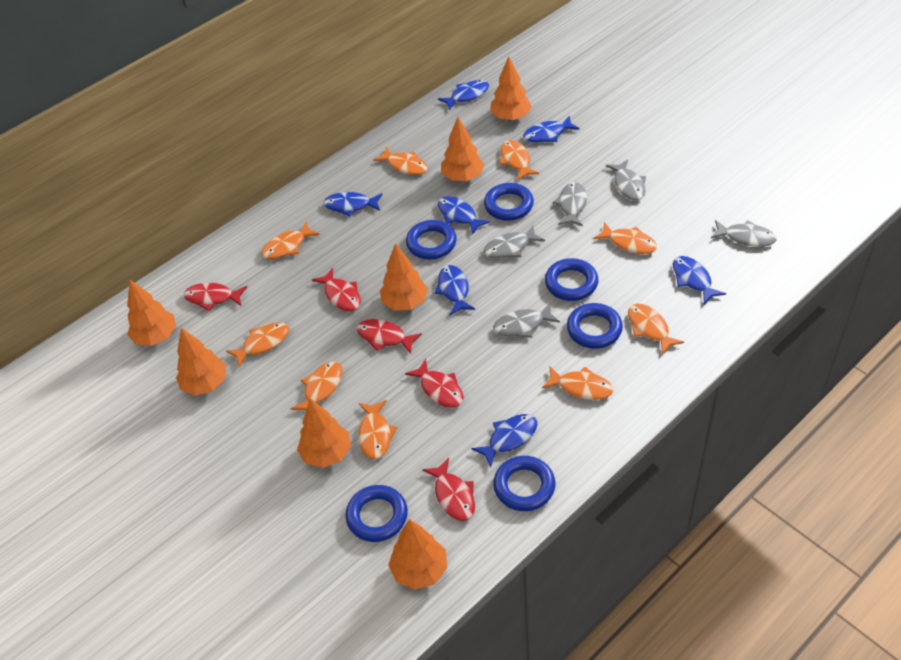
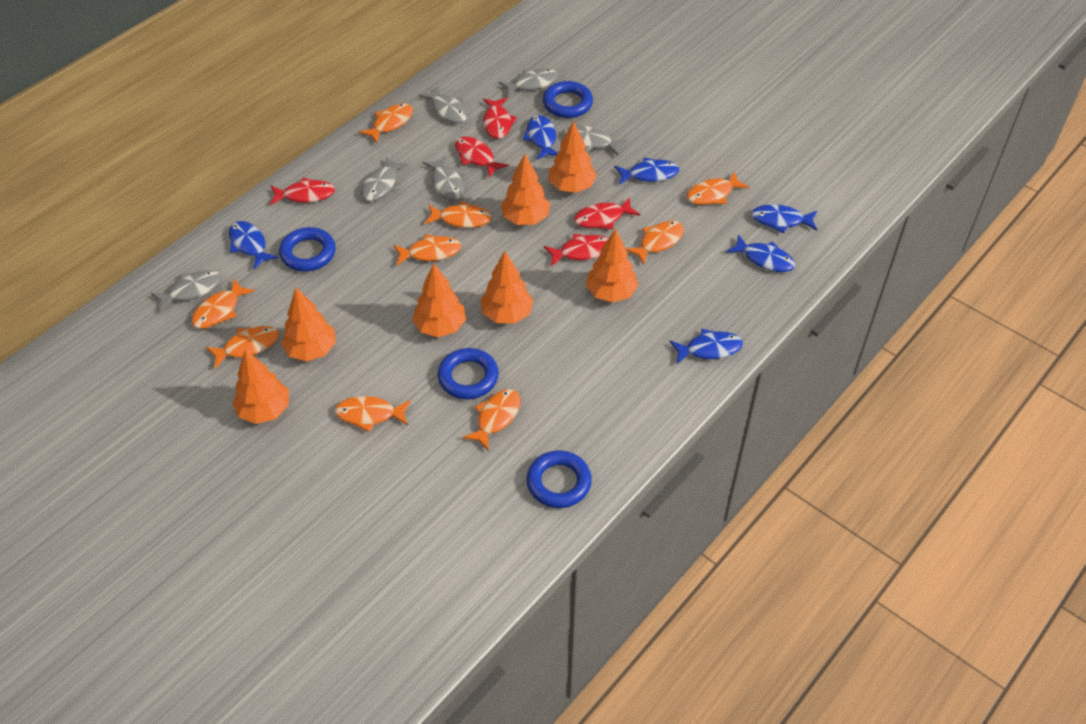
blue fish: 7 -> 6
blue ring: 6 -> 4
grey fish: 5 -> 6

